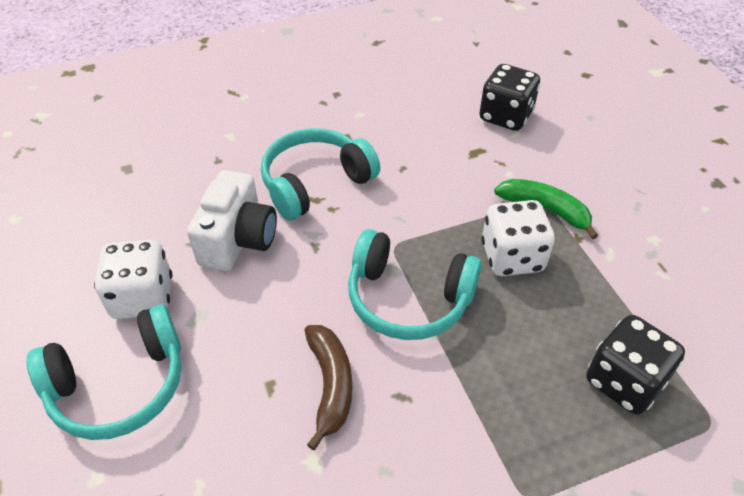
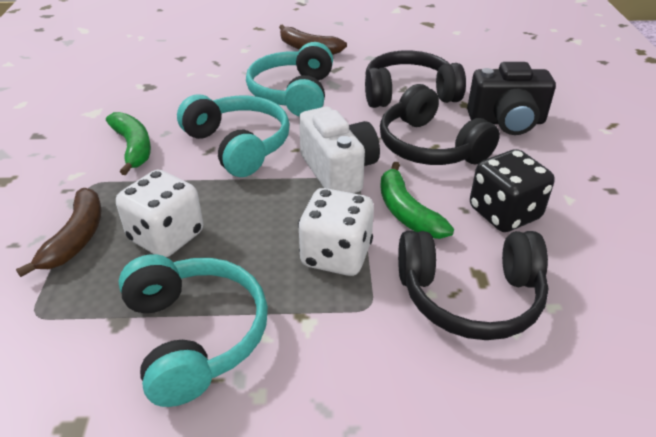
black camera: 0 -> 1
black dice: 2 -> 1
black headphones: 0 -> 3
brown banana: 1 -> 2
green banana: 1 -> 2

